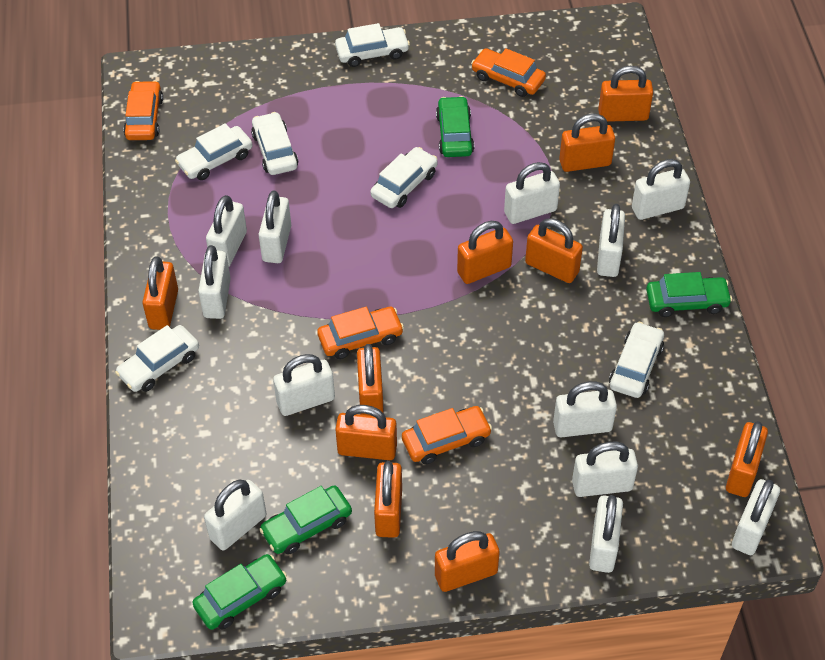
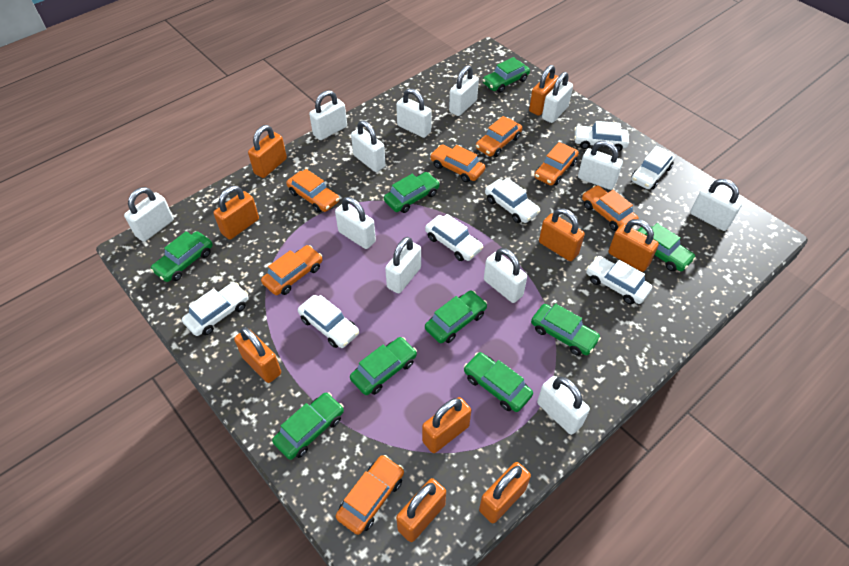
green car: 4 -> 9
orange car: 4 -> 7
orange padlock: 10 -> 9
white car: 6 -> 7

